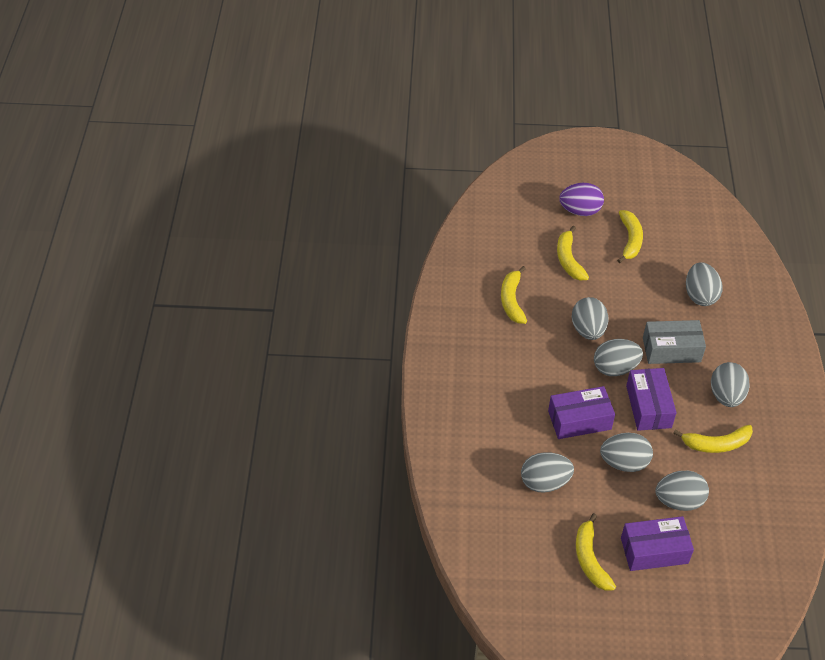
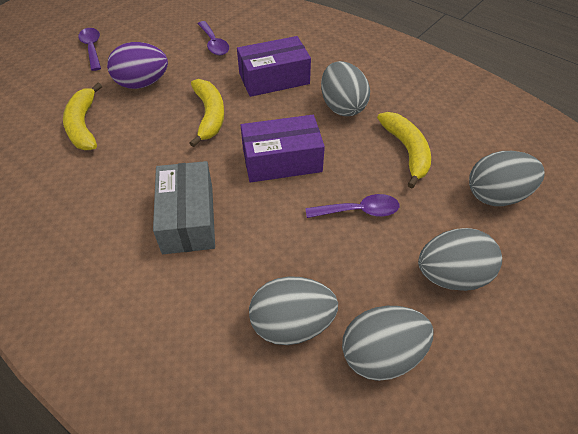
grey egg: 7 -> 5
purple box: 3 -> 2
purple spoon: 0 -> 3
yellow banana: 5 -> 3

